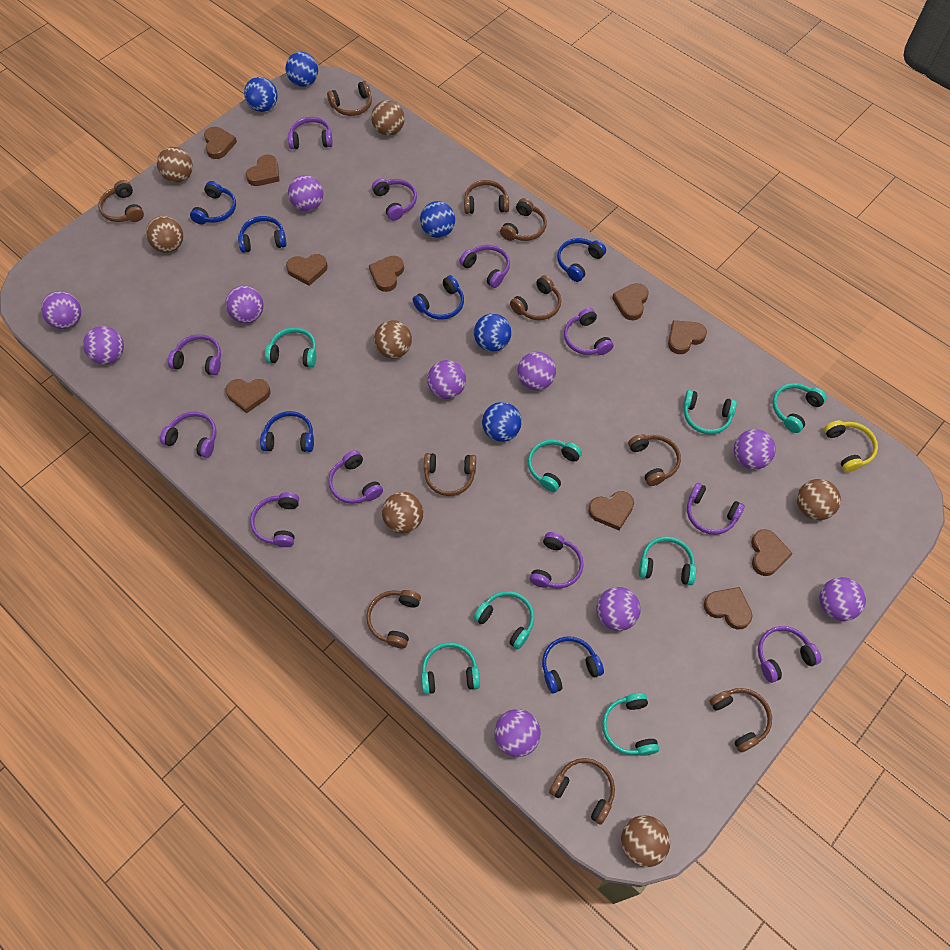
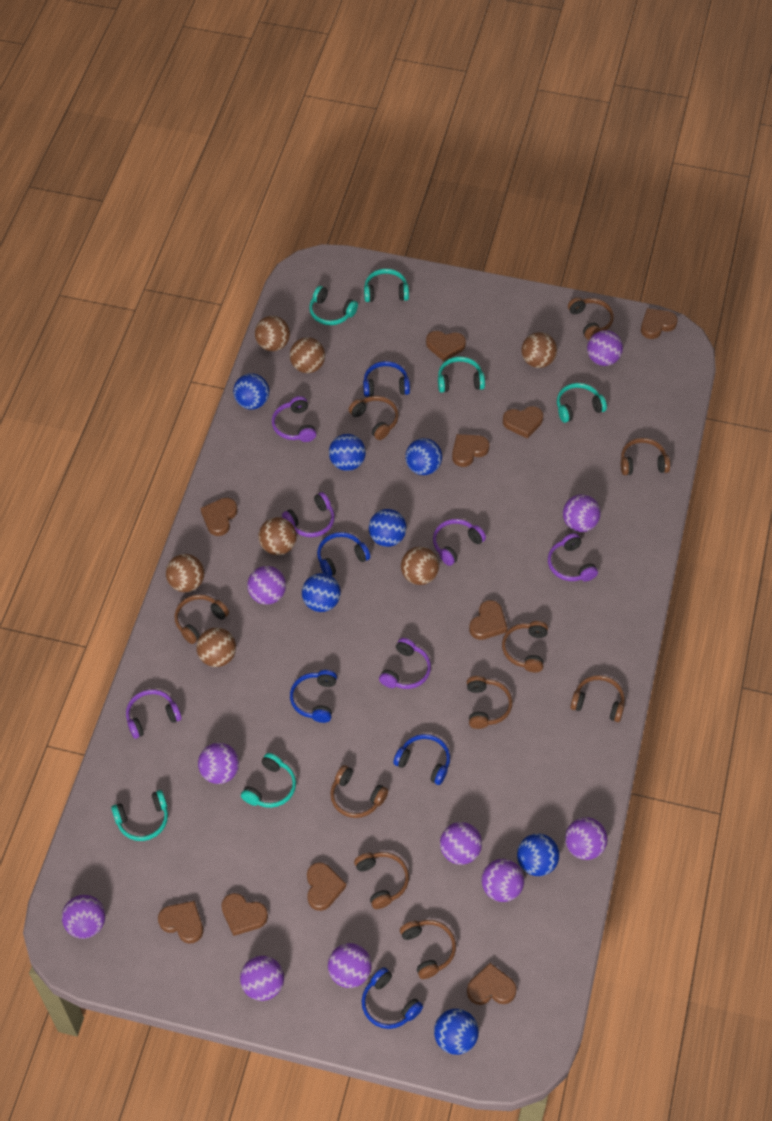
blue ball: 5 -> 7
blue headphones: 6 -> 5
purple headphones: 11 -> 6
turquoise headphones: 8 -> 6
yellow headphones: 1 -> 0

